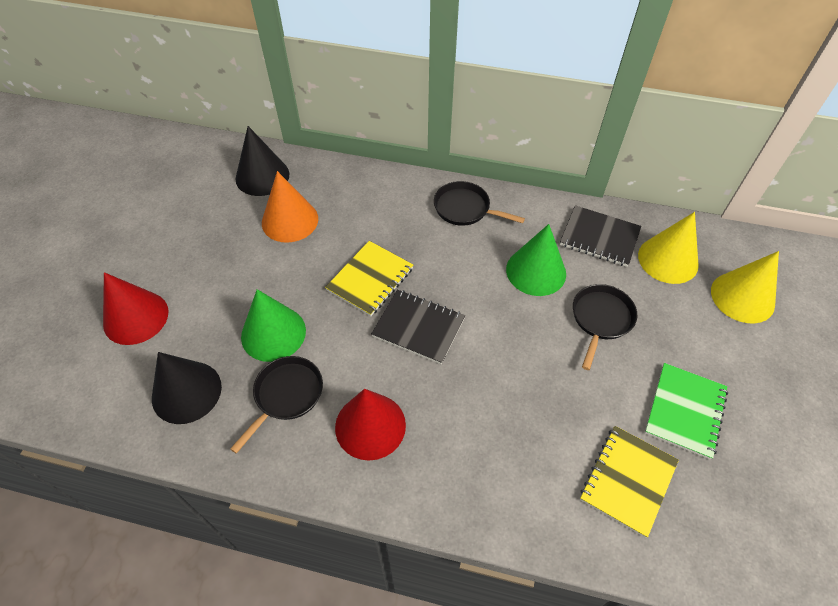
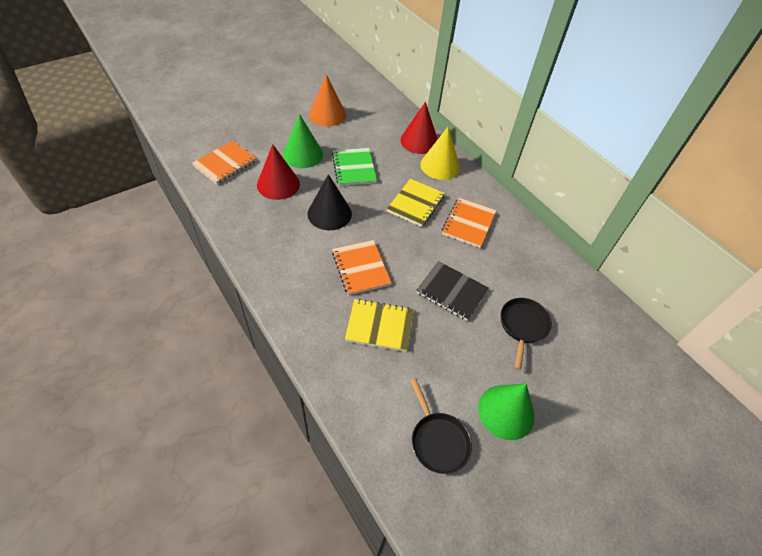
black cone: 2 -> 1
black notebook: 2 -> 1
black pan: 3 -> 2
orange notebook: 0 -> 3
yellow cone: 2 -> 1

